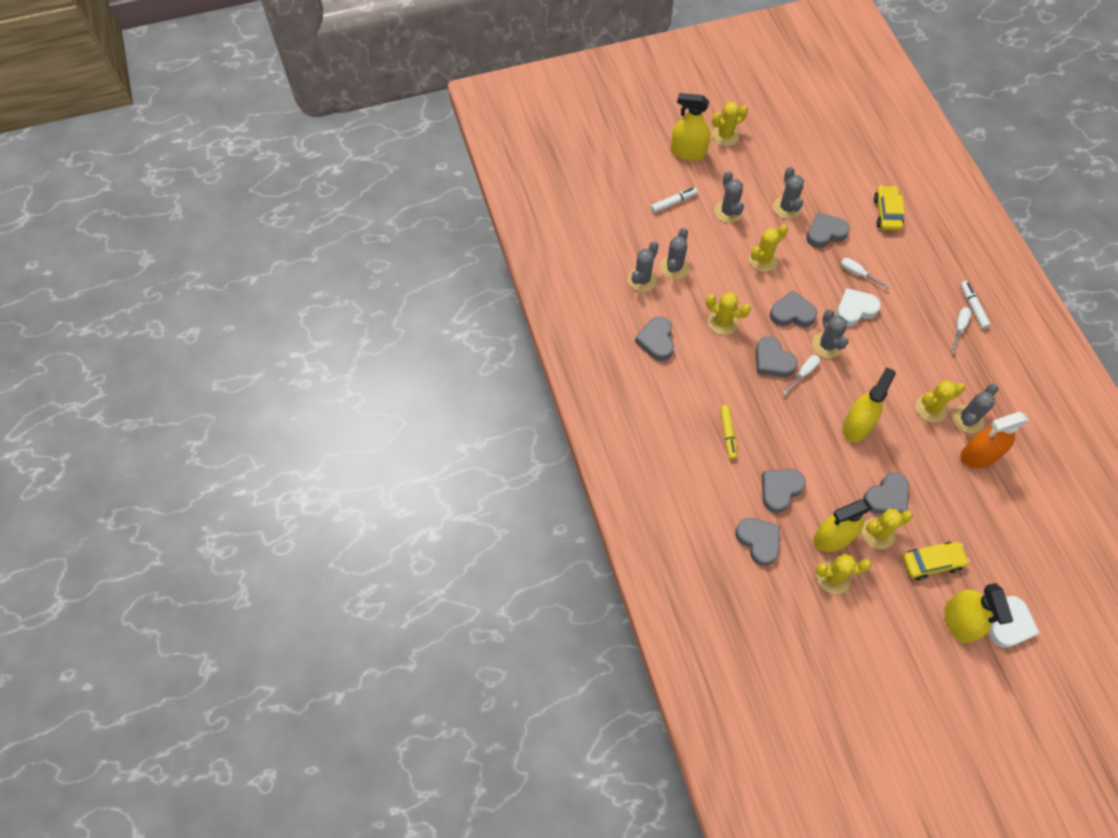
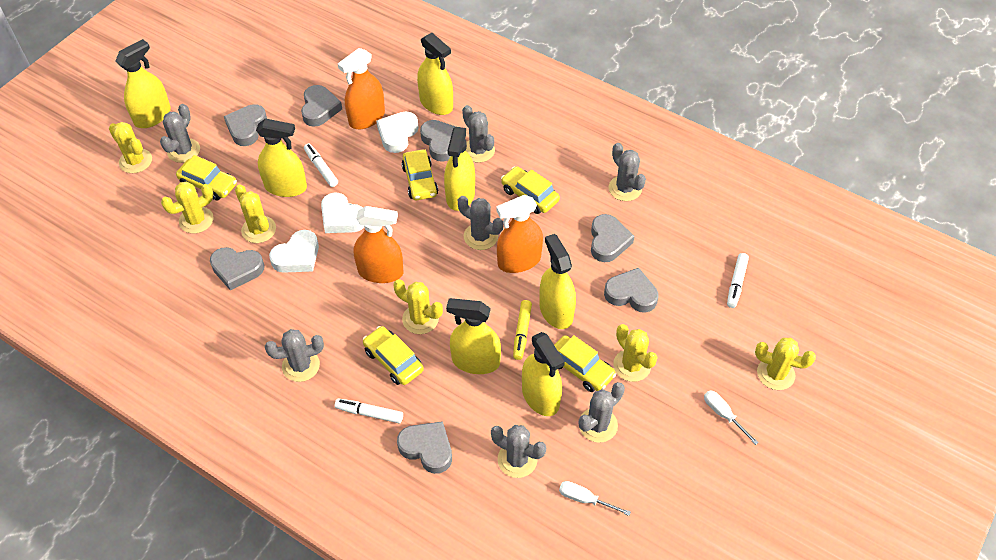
grey cactus: 6 -> 7
orange spray bottle: 1 -> 3
white heart: 2 -> 3
white marker: 2 -> 3
white screwdriver: 3 -> 2
yellow car: 2 -> 5
yellow spray bottle: 4 -> 7

